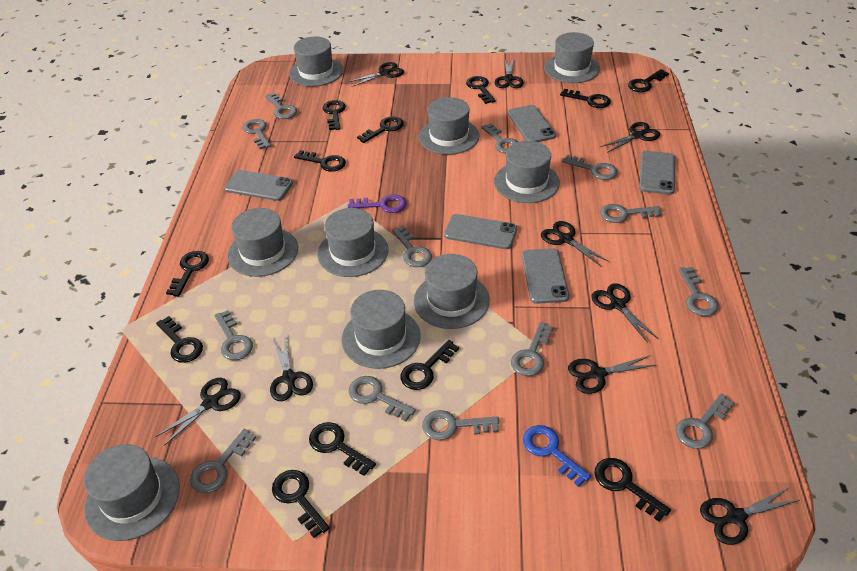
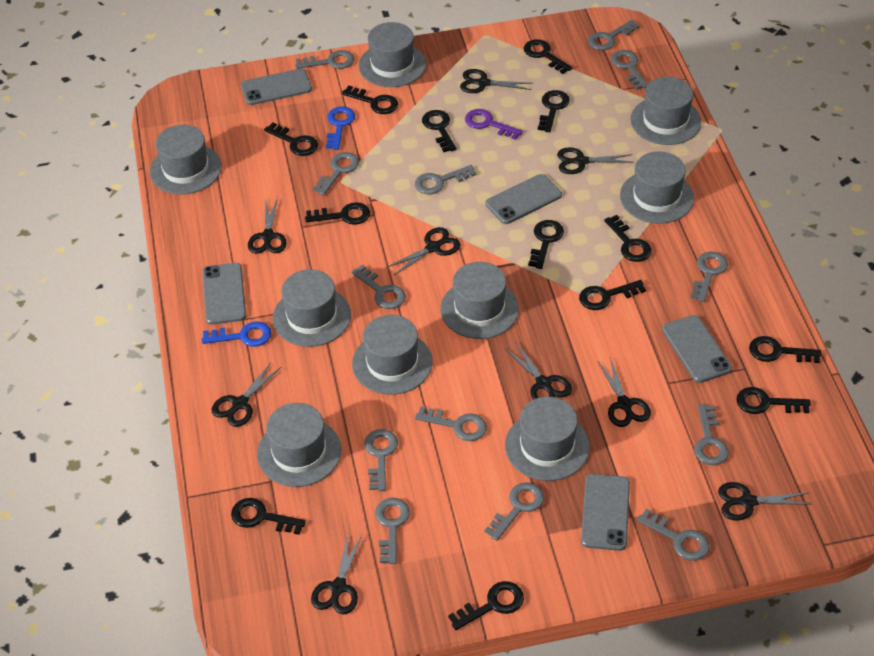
black key: 12 -> 13
blue key: 1 -> 2

